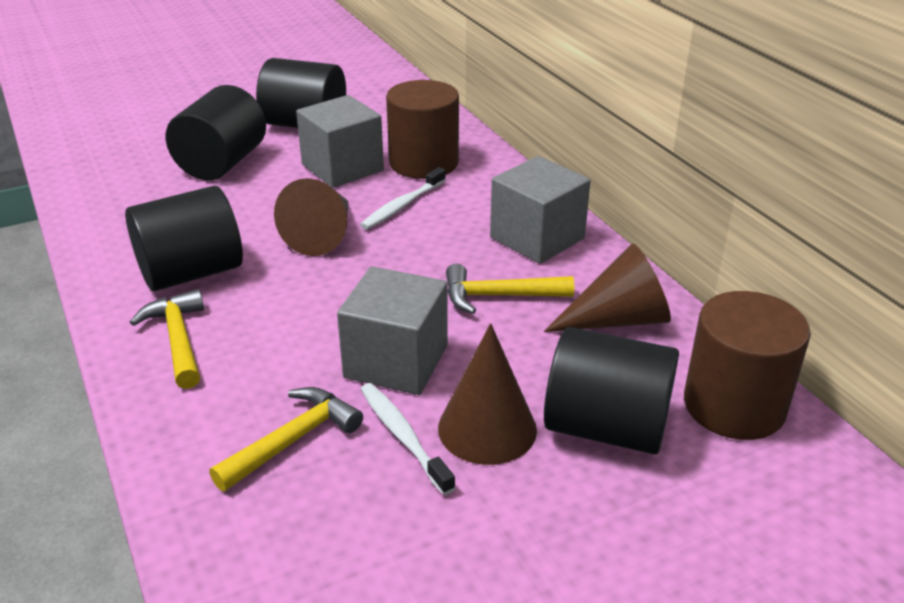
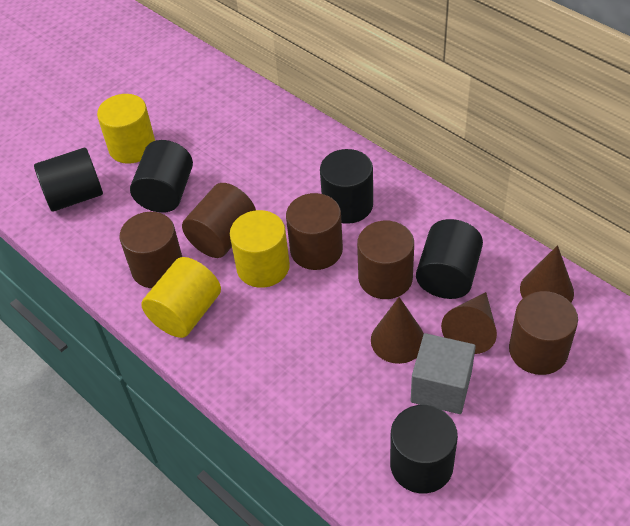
black cylinder: 4 -> 5
brown cylinder: 2 -> 5
grey cube: 3 -> 1
white toothbrush: 2 -> 0
yellow cylinder: 0 -> 3
yellow hammer: 3 -> 0

